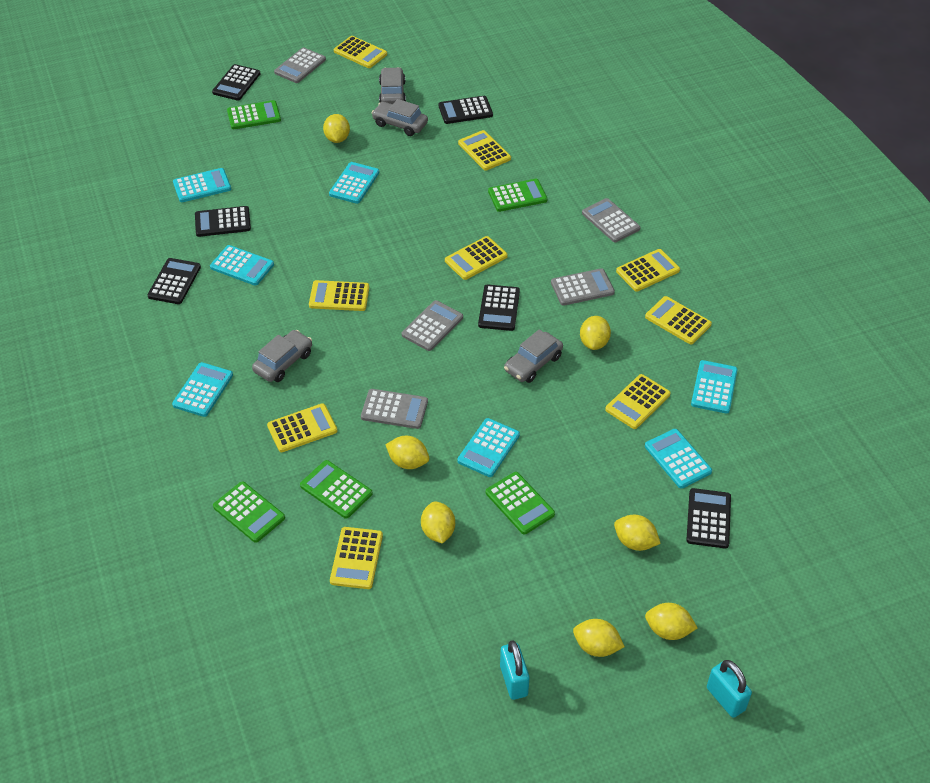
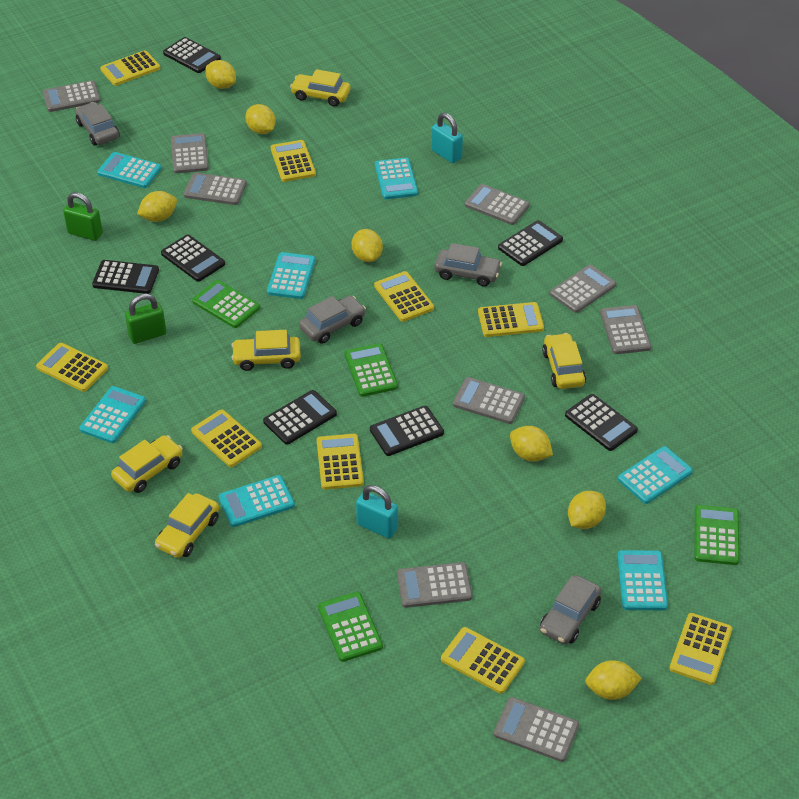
black calculator: 6 -> 7
green calculator: 5 -> 4
green padlock: 0 -> 2
grey calculator: 5 -> 9
yellow car: 0 -> 5

